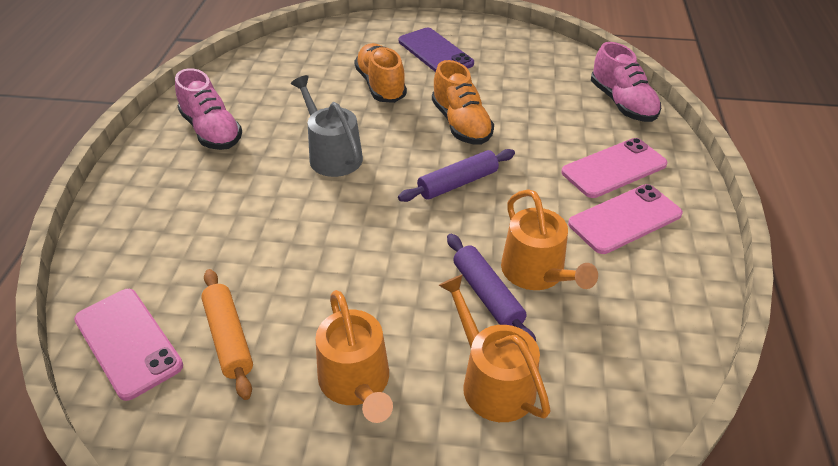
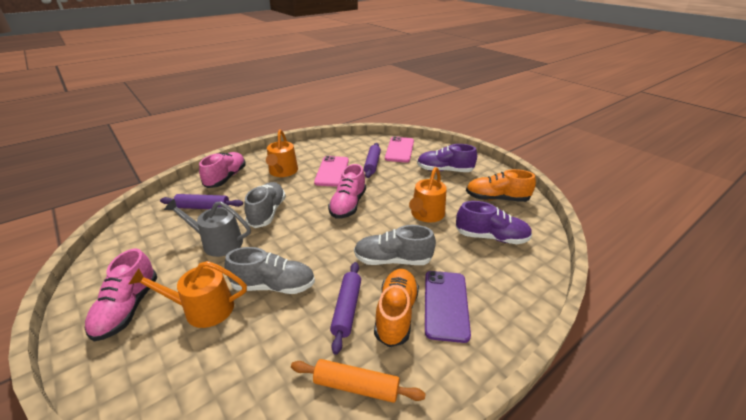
grey shoe: 0 -> 3
pink phone: 3 -> 2
pink shoe: 2 -> 3
purple rolling pin: 2 -> 3
purple shoe: 0 -> 2

